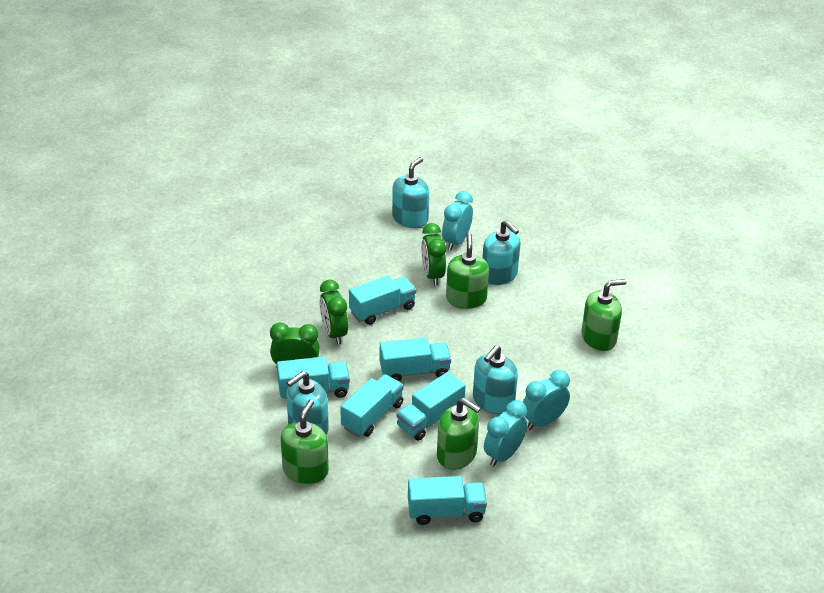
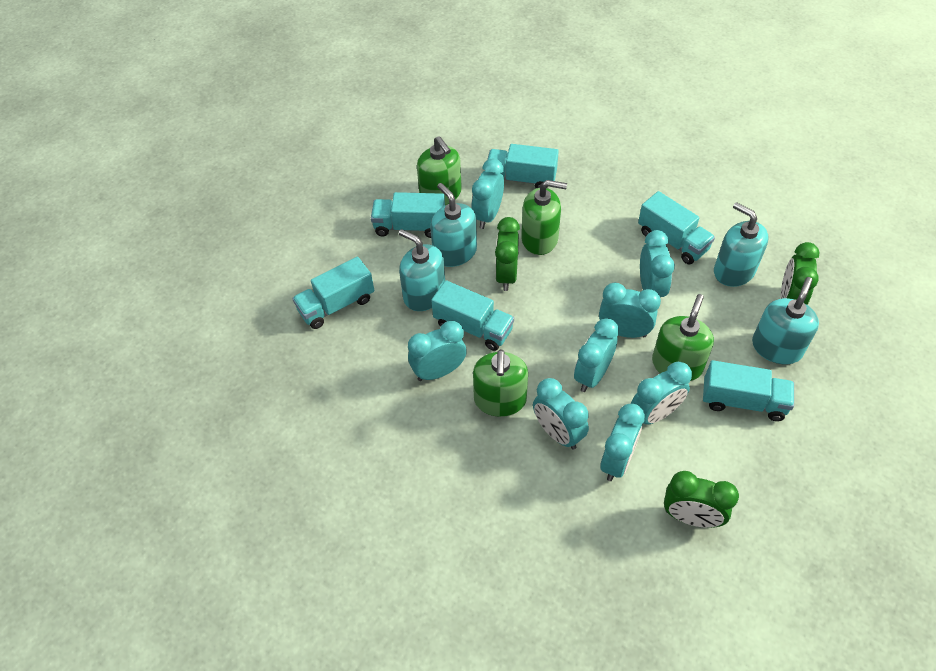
turquoise clock: 3 -> 8

